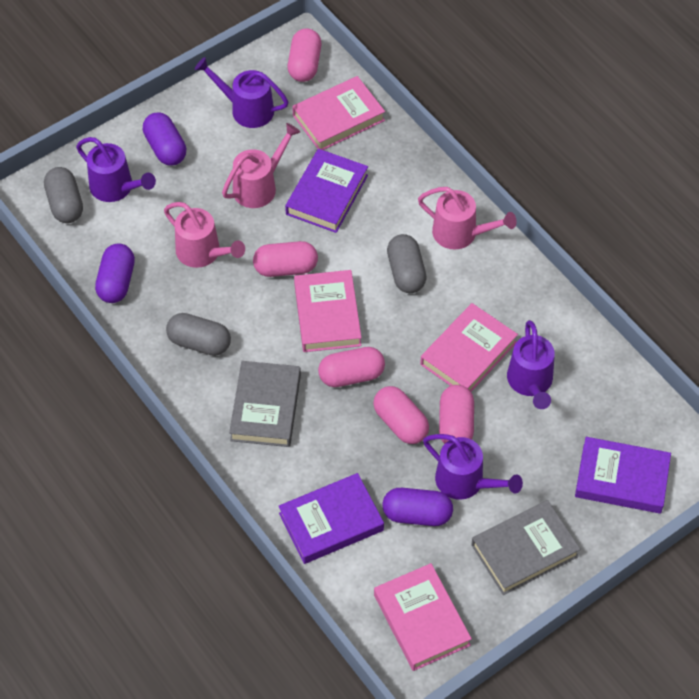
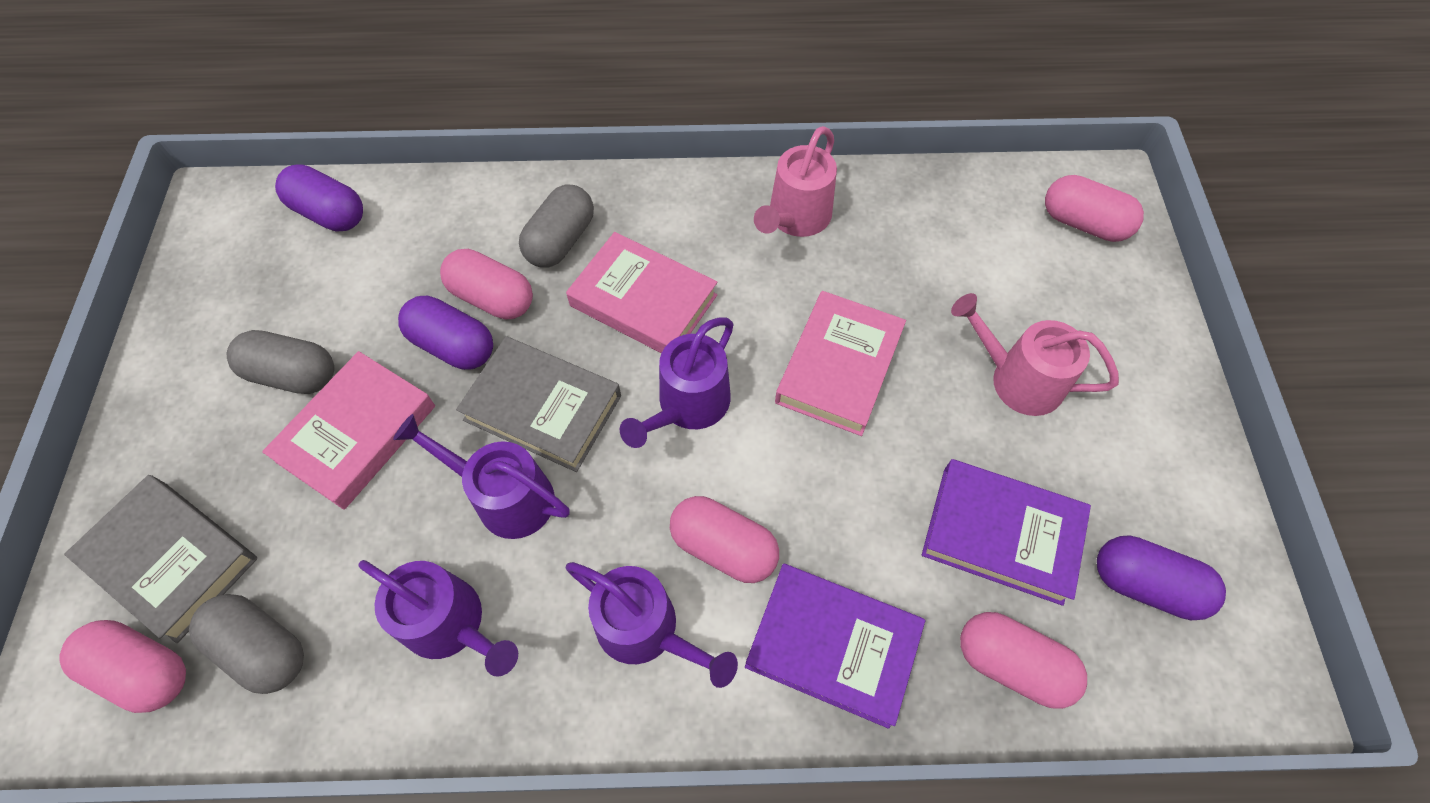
pink book: 4 -> 3
pink watering can: 3 -> 2
purple book: 3 -> 2

